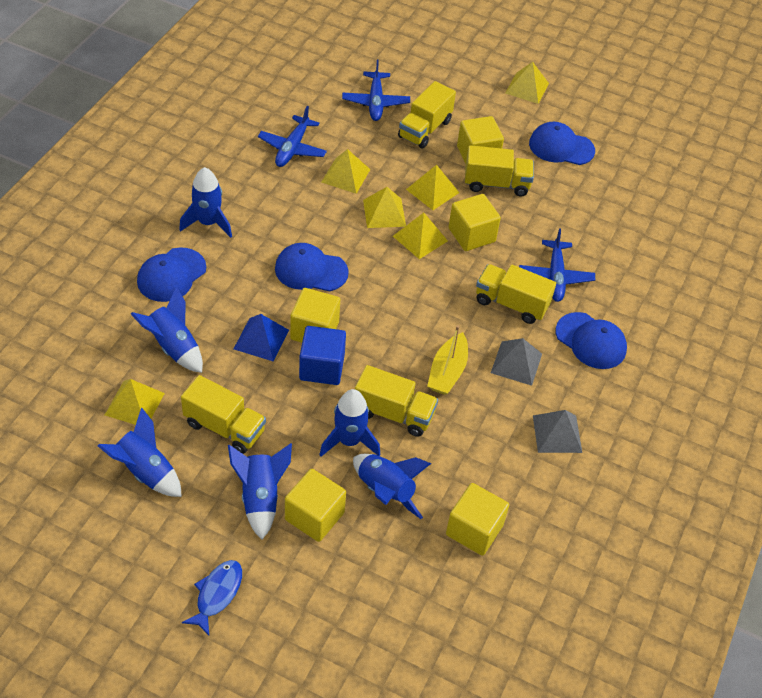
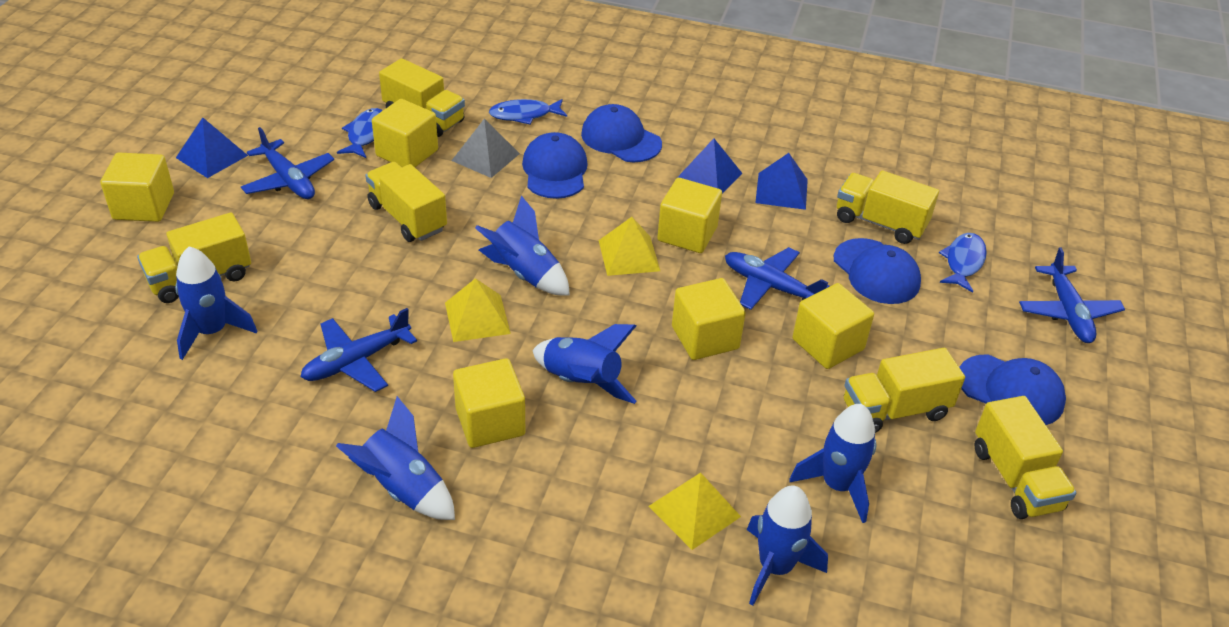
blue cube: 1 -> 0
blue fish: 1 -> 3
blue plane: 3 -> 4
blue pyramid: 1 -> 3
grey pyramid: 2 -> 1
yellow boat: 1 -> 0
yellow cube: 5 -> 6
yellow pyramid: 6 -> 3
yellow truck: 5 -> 6

